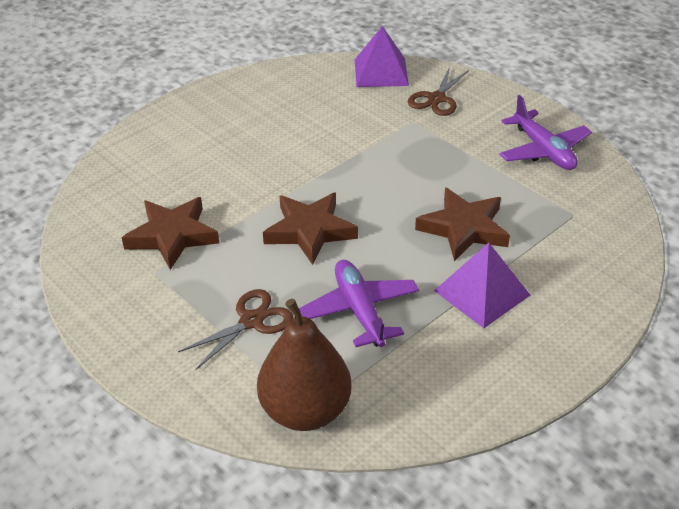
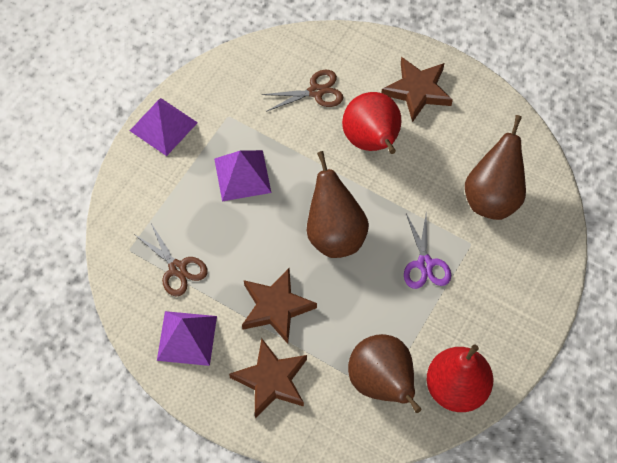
brown pear: 1 -> 3
purple plane: 2 -> 0
purple pyramid: 2 -> 3
purple scissors: 0 -> 1
red pear: 0 -> 2

